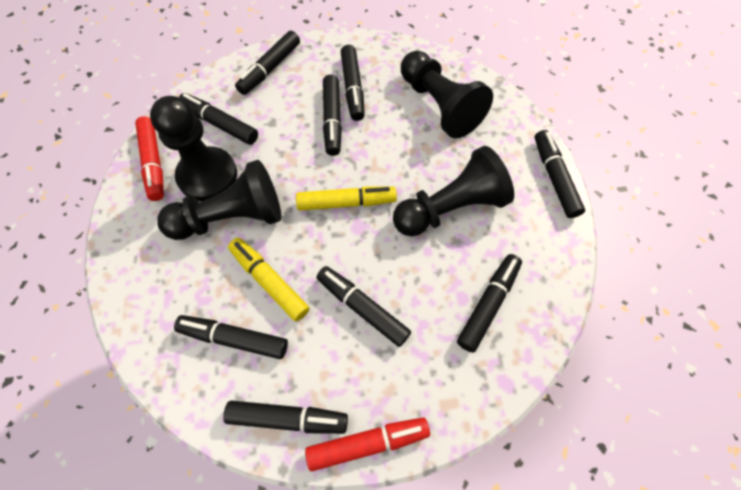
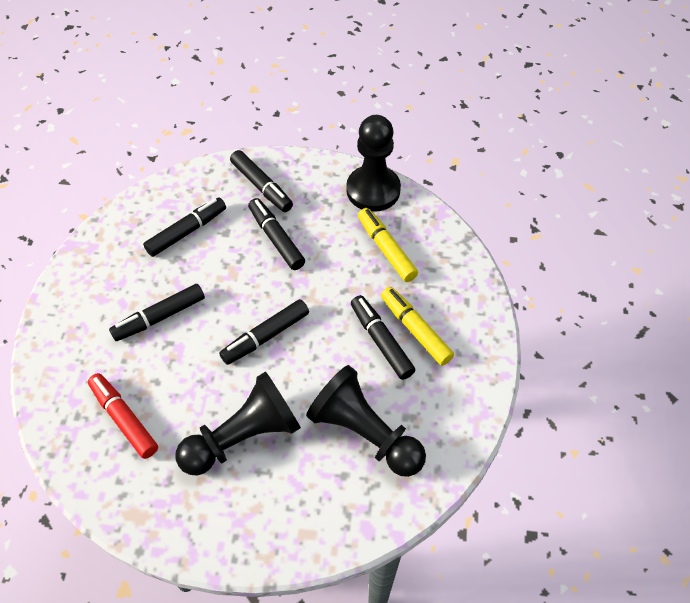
black marker: 9 -> 6
black pawn: 4 -> 3
red marker: 2 -> 1

